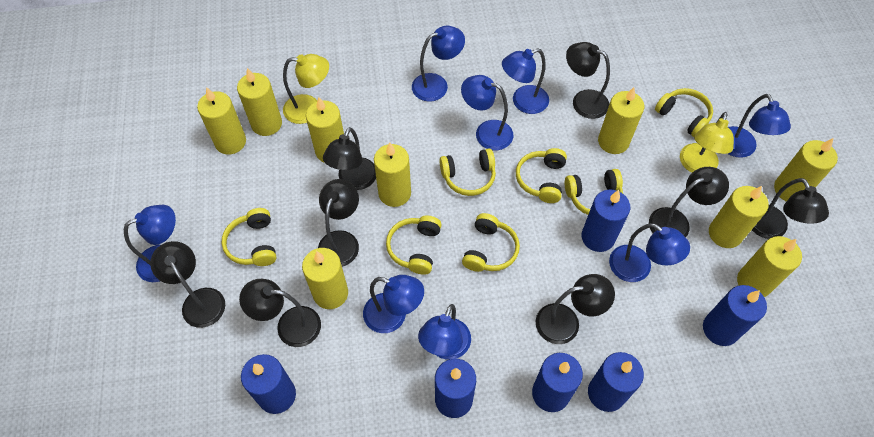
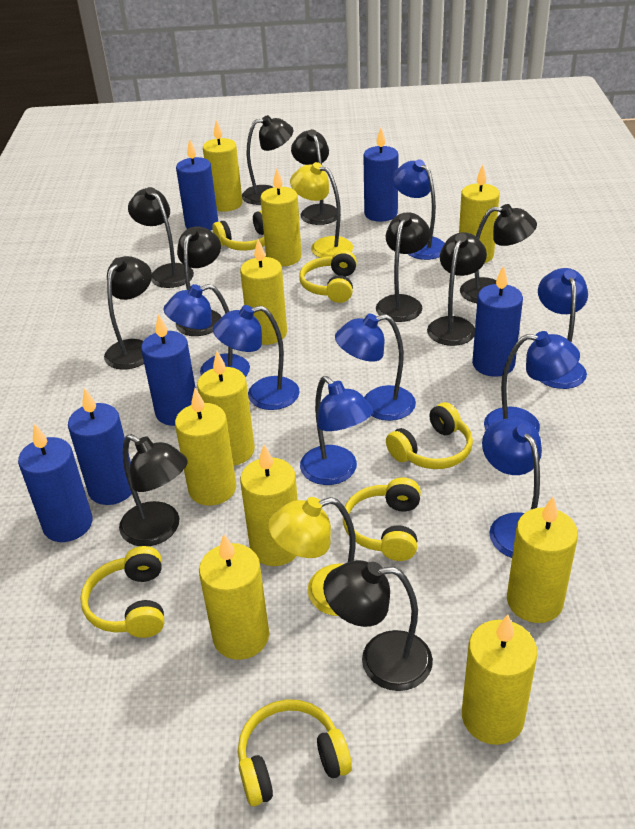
black lamp: 8 -> 10
yellow candle: 9 -> 10
yellow headphones: 7 -> 6

